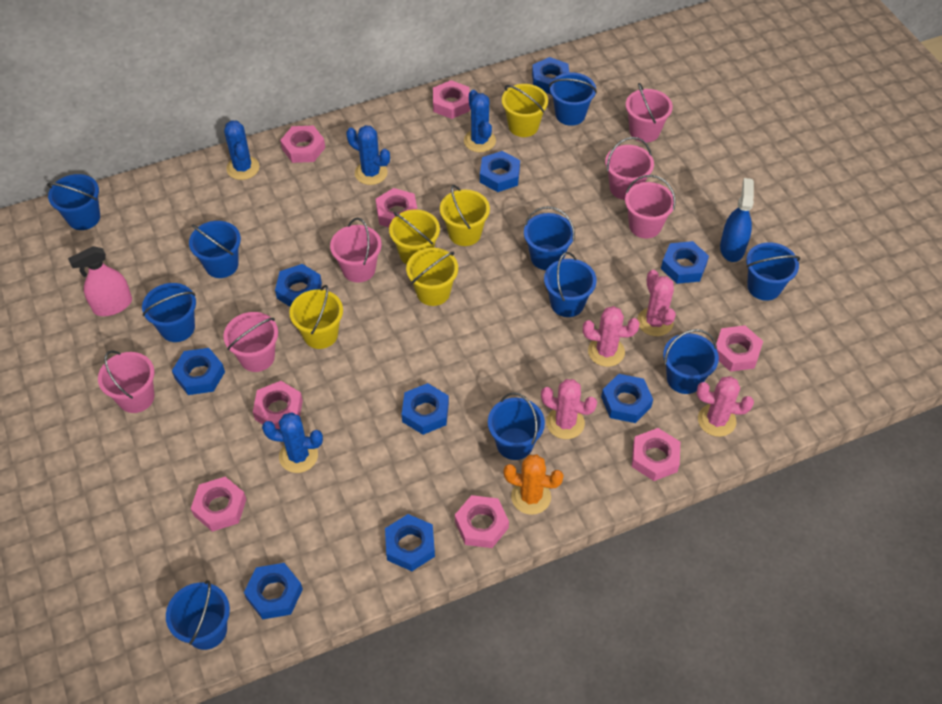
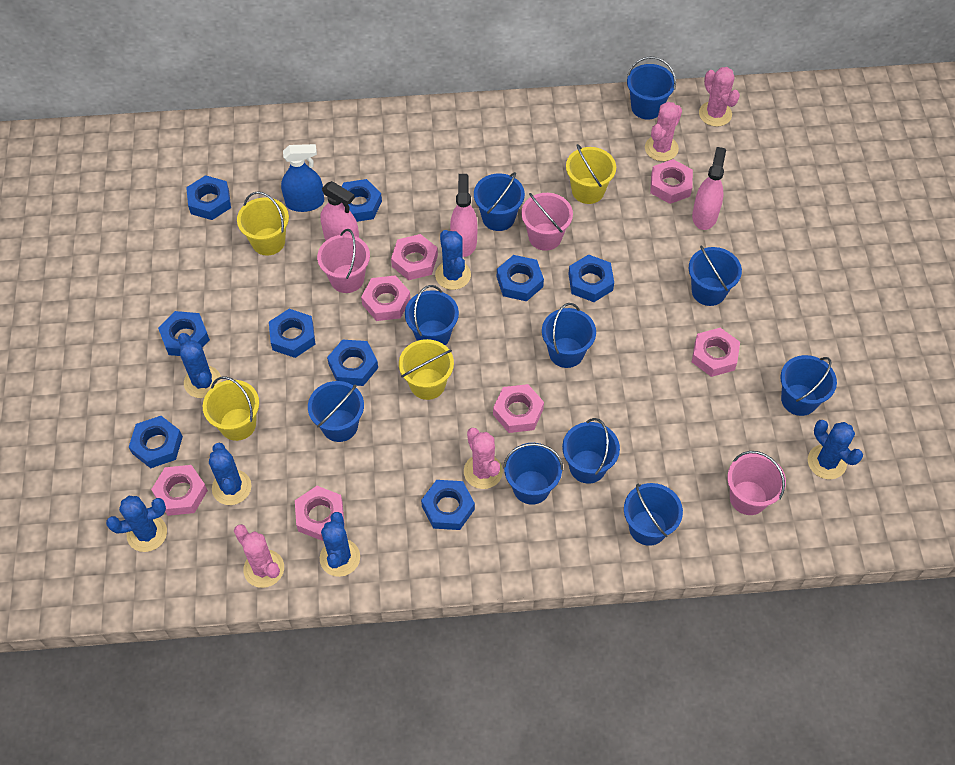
blue cactus: 4 -> 6
orange cactus: 1 -> 0
pink bucket: 6 -> 3
pink nut: 8 -> 7
pink spray bottle: 1 -> 3
yellow bucket: 5 -> 4

